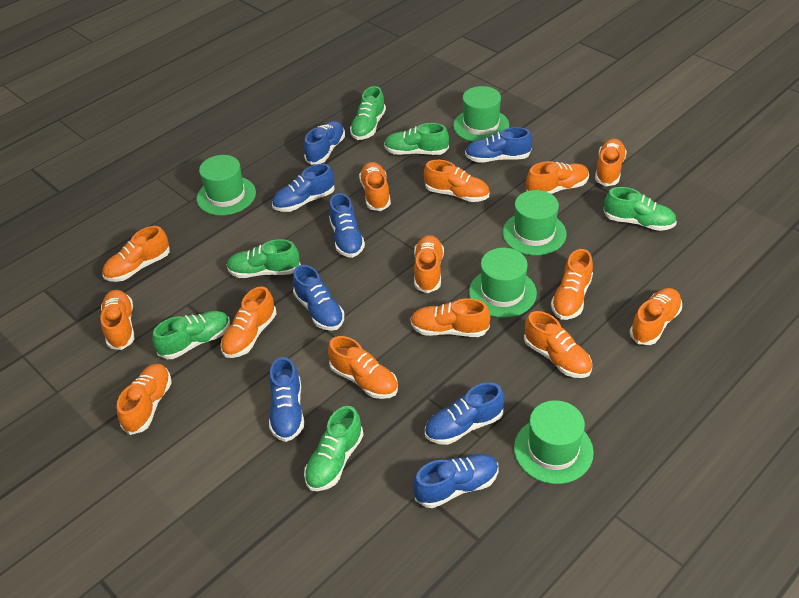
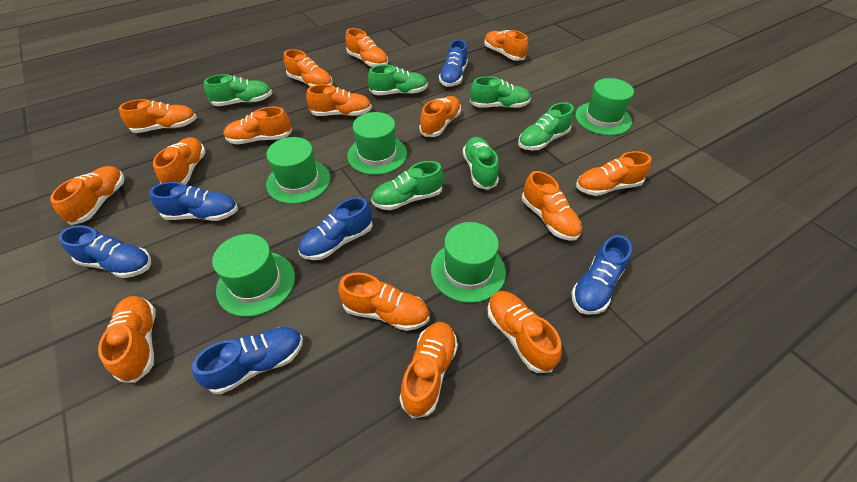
blue shoe: 8 -> 6
orange shoe: 14 -> 15

